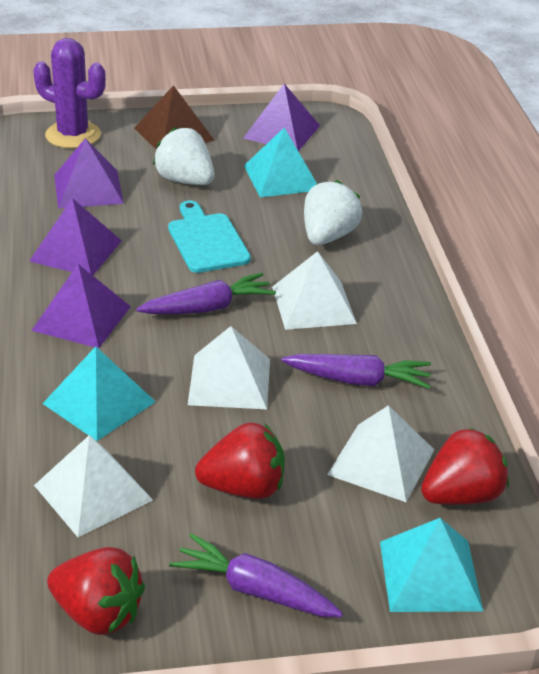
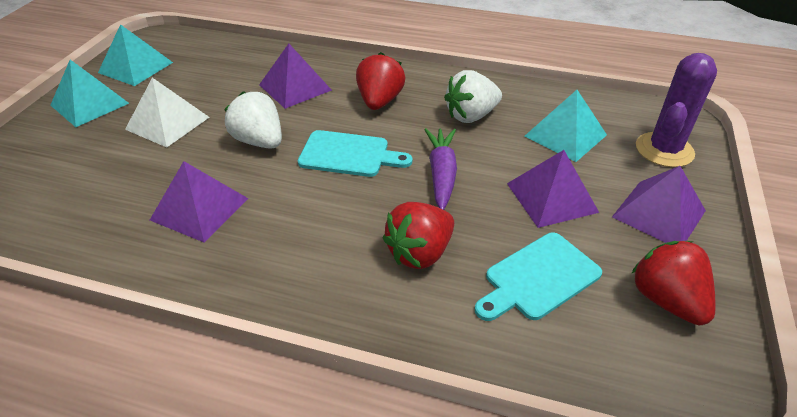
brown pyramid: 1 -> 0
purple carrot: 3 -> 1
turquoise cutting board: 1 -> 2
white pyramid: 4 -> 1

